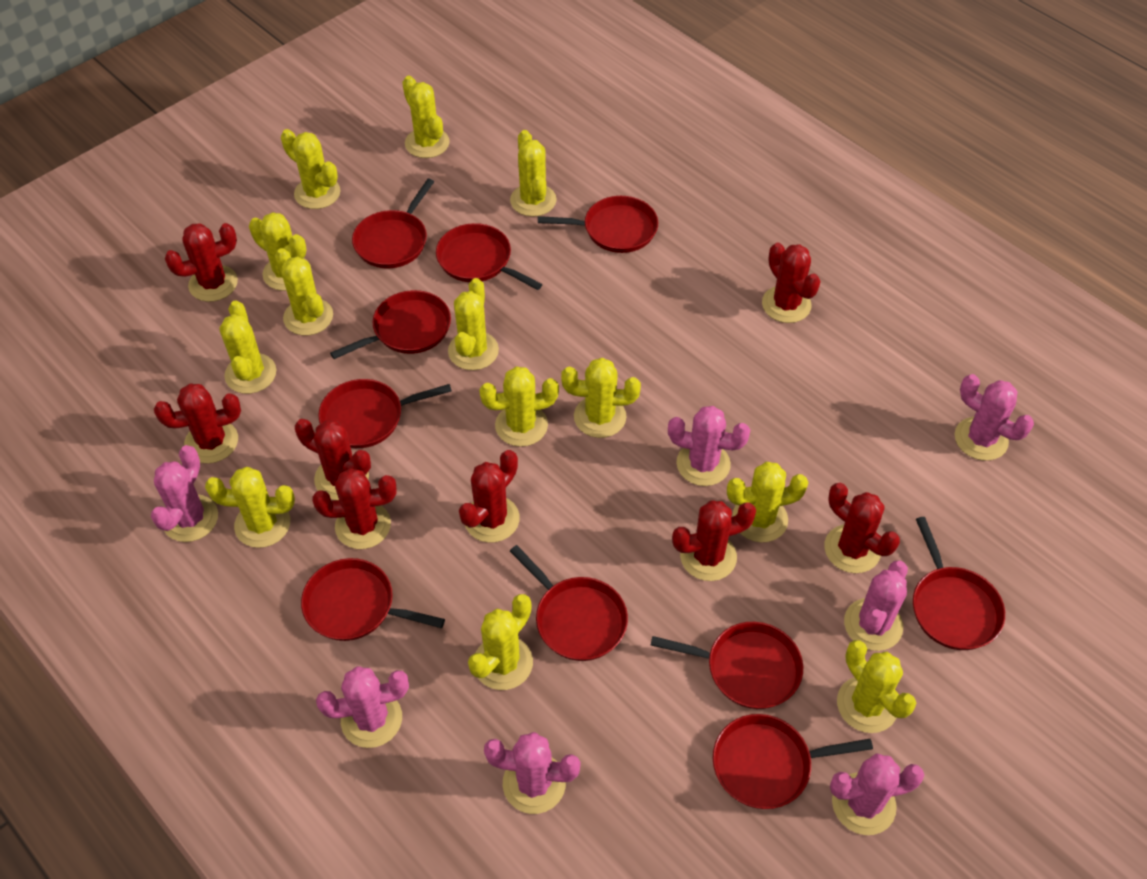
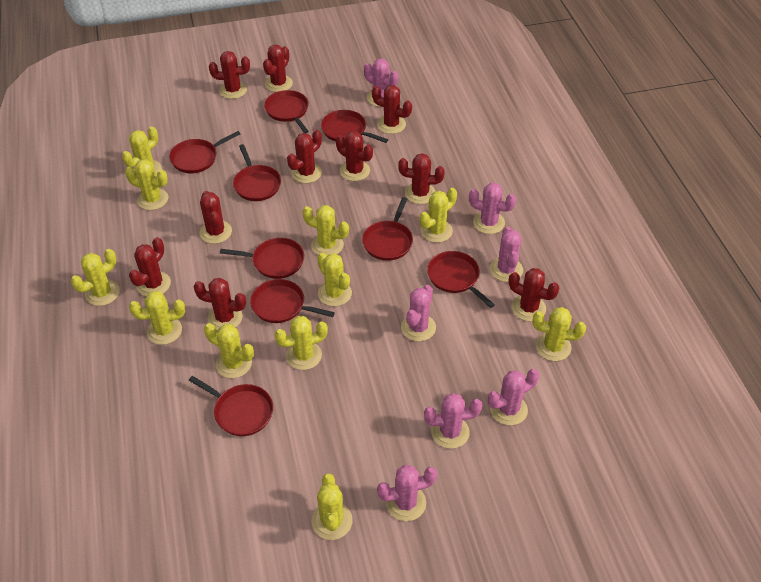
red cactus: 8 -> 10
red pan: 10 -> 9
yellow cactus: 13 -> 11

